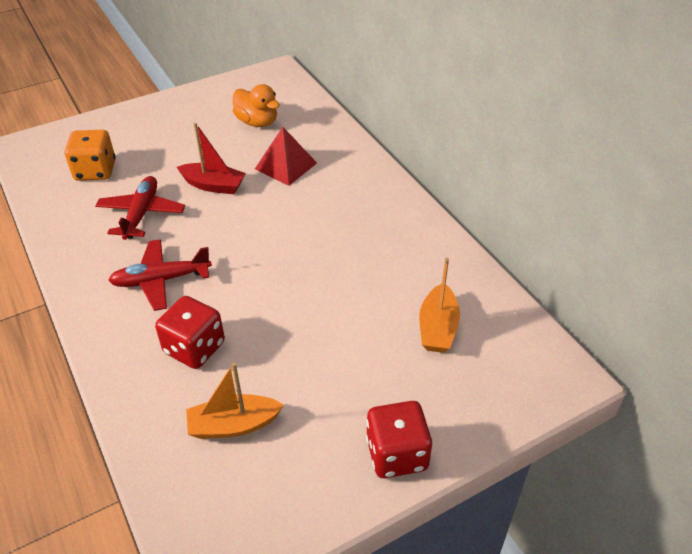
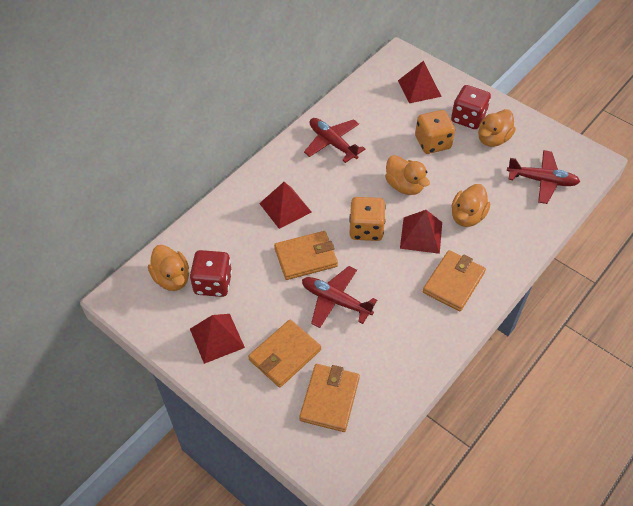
orange boat: 2 -> 0
orange dice: 1 -> 2
orange duck: 1 -> 4
orange wallet: 0 -> 4
red boat: 1 -> 0
red plane: 2 -> 3
red pyramid: 1 -> 4

